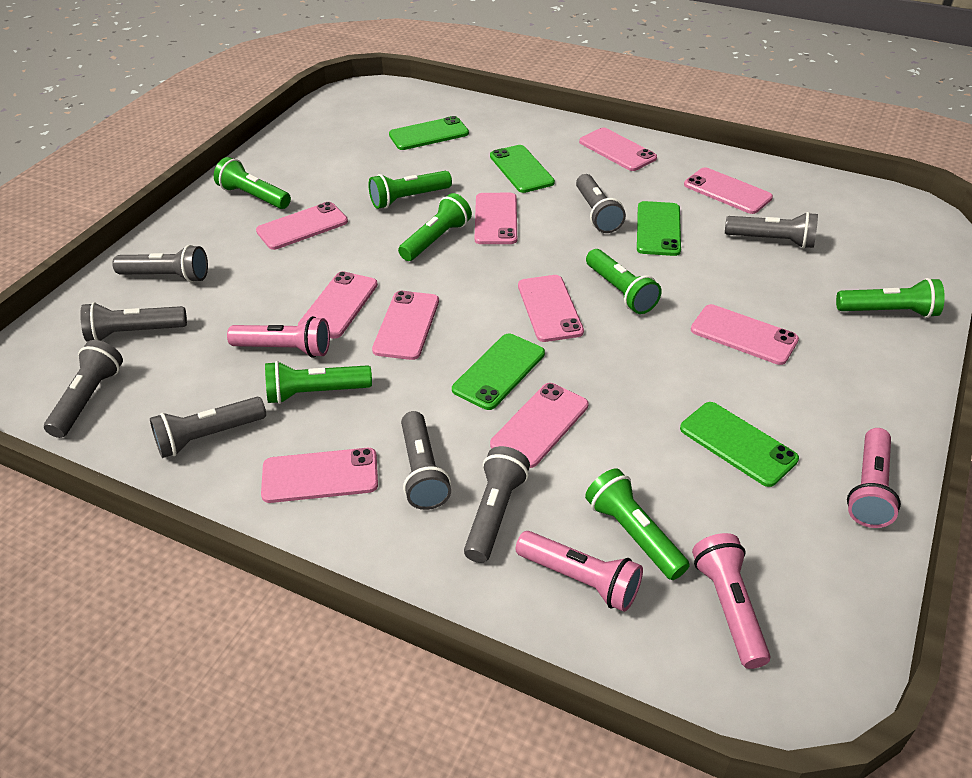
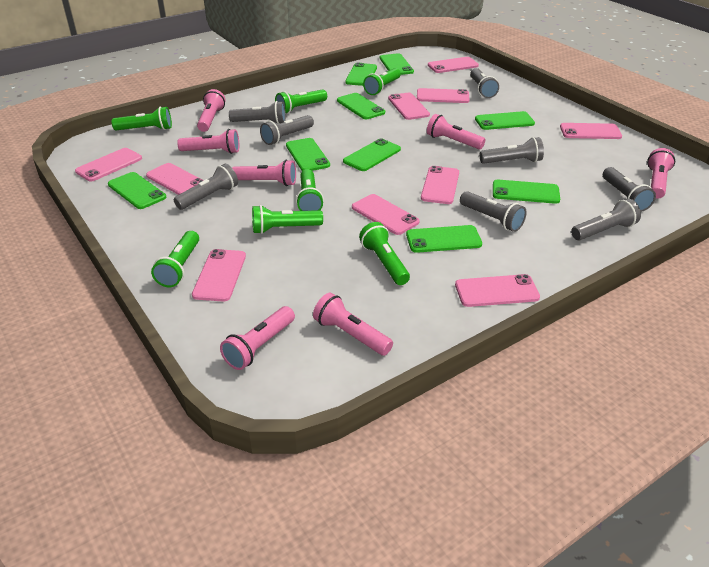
green phone: 5 -> 9
pink flashlight: 4 -> 7

